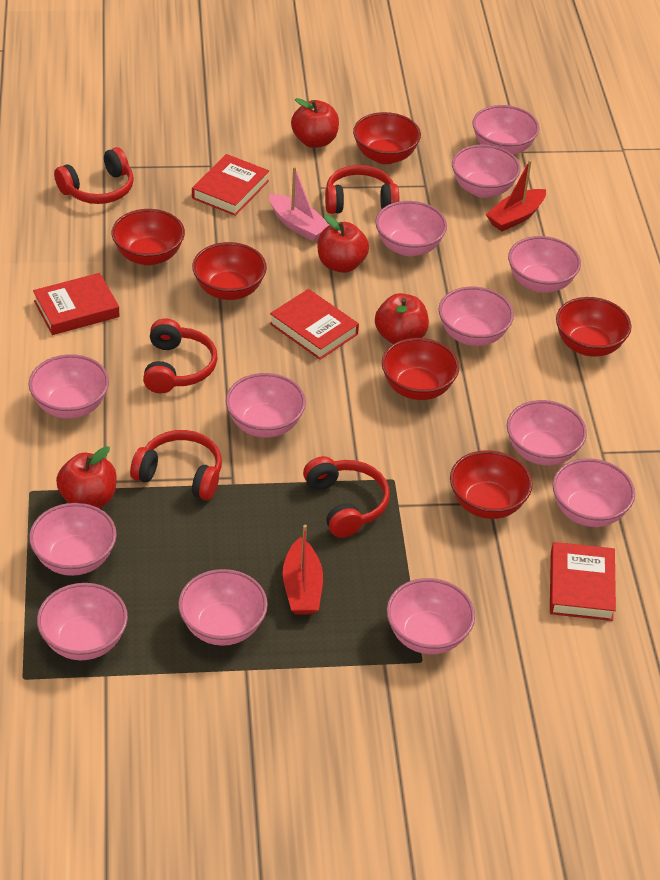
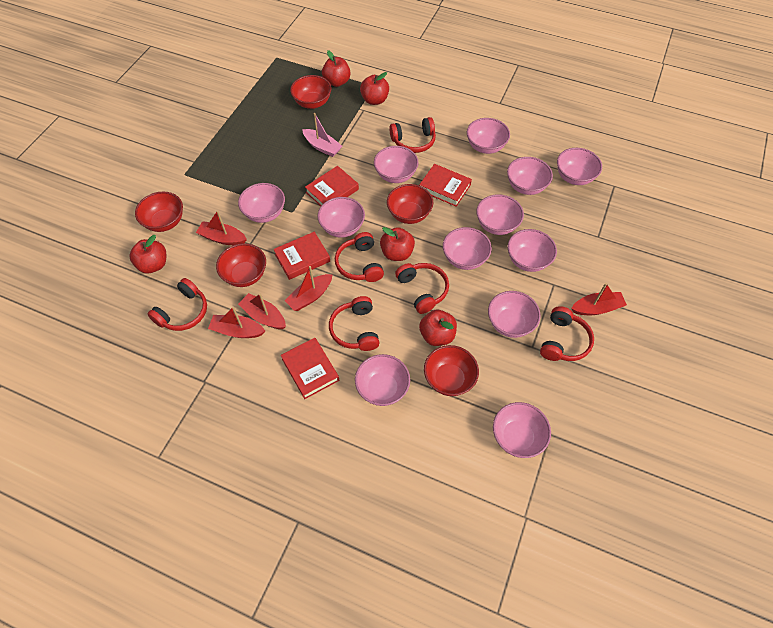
pink bowl: 13 -> 12
red apple: 4 -> 5
red boat: 2 -> 5
red bowl: 6 -> 5
red headphones: 5 -> 6

